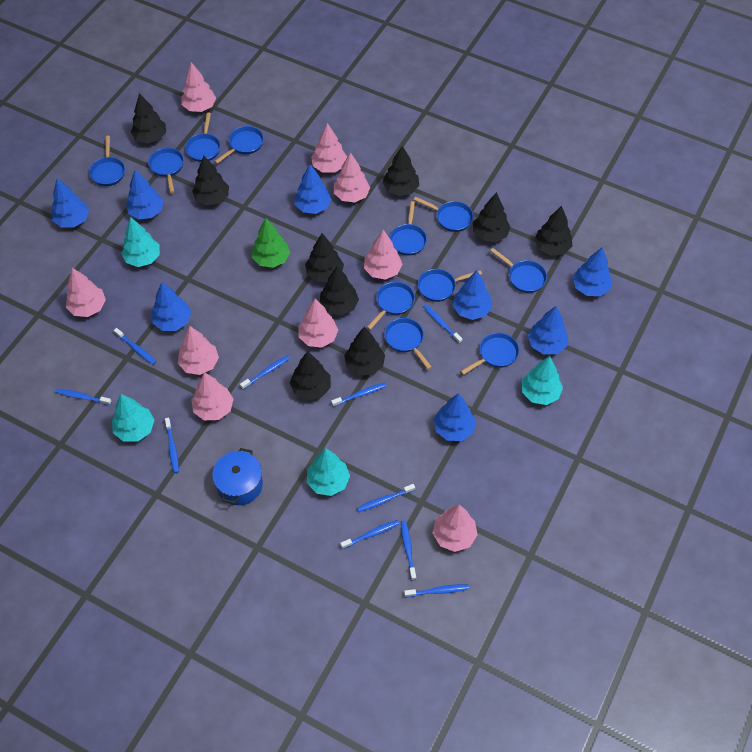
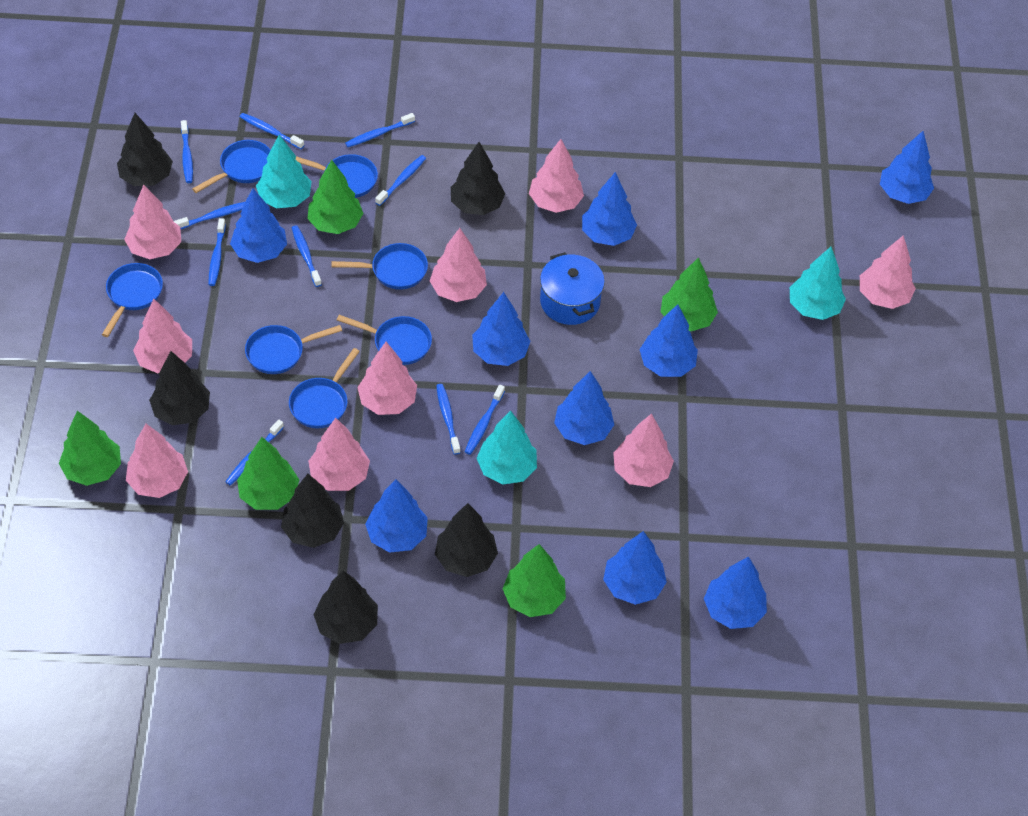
black tree: 9 -> 6
blue pan: 11 -> 7
blue tree: 8 -> 9
green tree: 1 -> 5
turquoise tree: 4 -> 3

